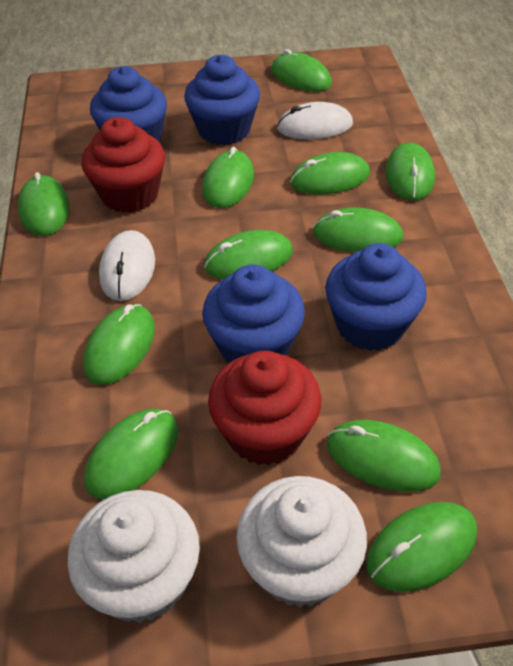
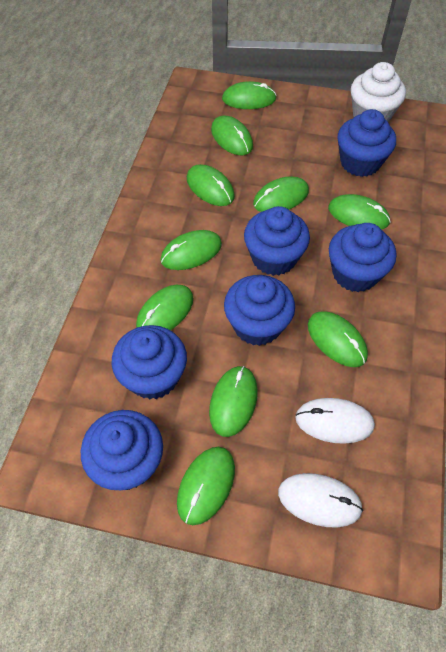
blue cupcake: 4 -> 6
green mouse: 11 -> 10
red cupcake: 2 -> 0
white cupcake: 2 -> 1

